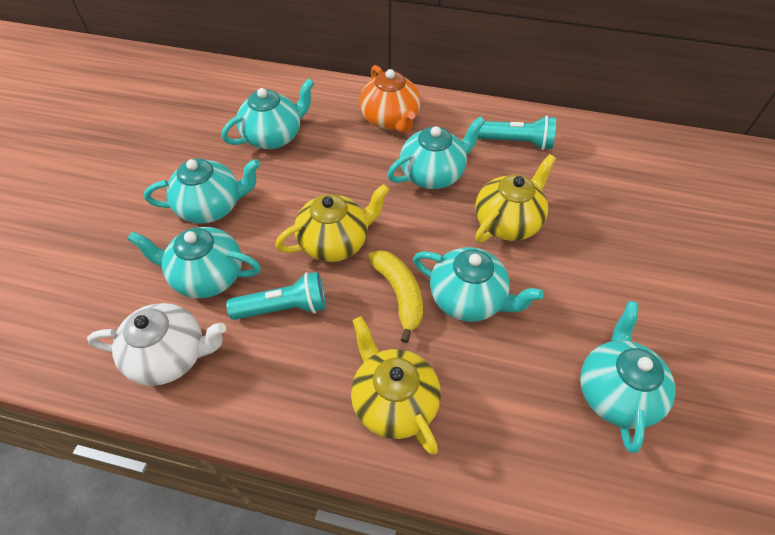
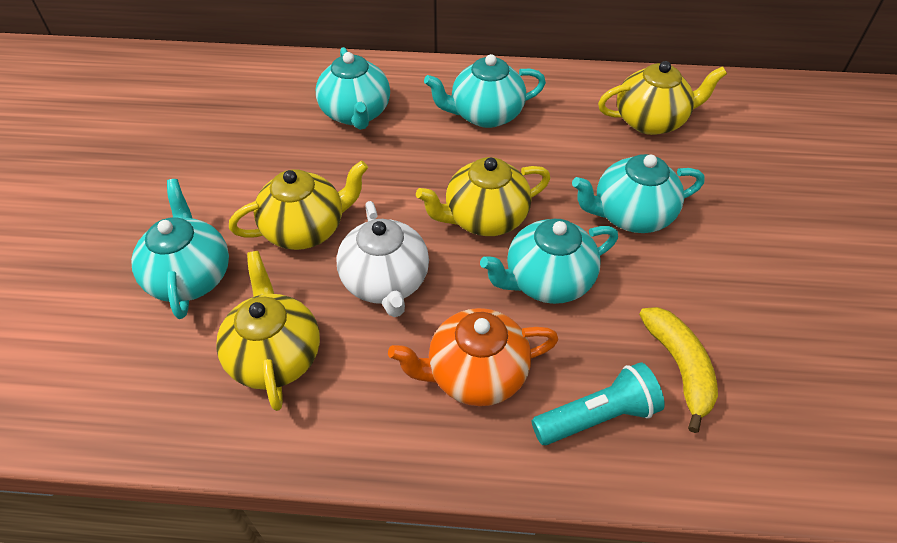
turquoise flashlight: 2 -> 1
turquoise teapot: 6 -> 5
yellow teapot: 3 -> 4

